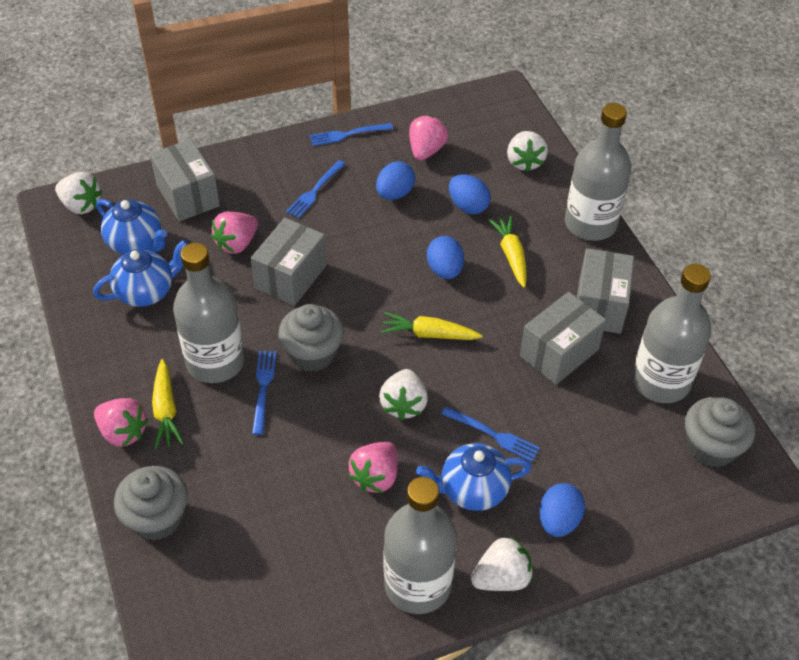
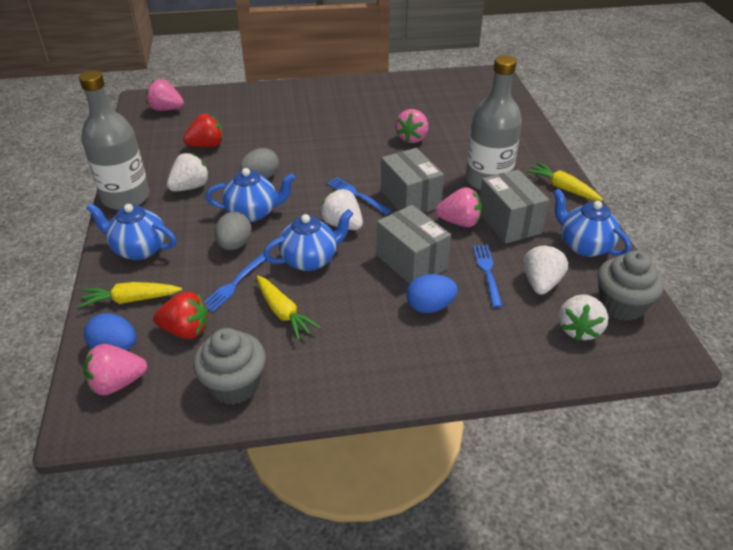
blue egg: 4 -> 2
blue fork: 4 -> 3
blue teapot: 3 -> 4
grey bottle: 4 -> 2
grey box: 4 -> 3
grey cupcake: 3 -> 2
grey egg: 0 -> 2
red strawberry: 0 -> 2

